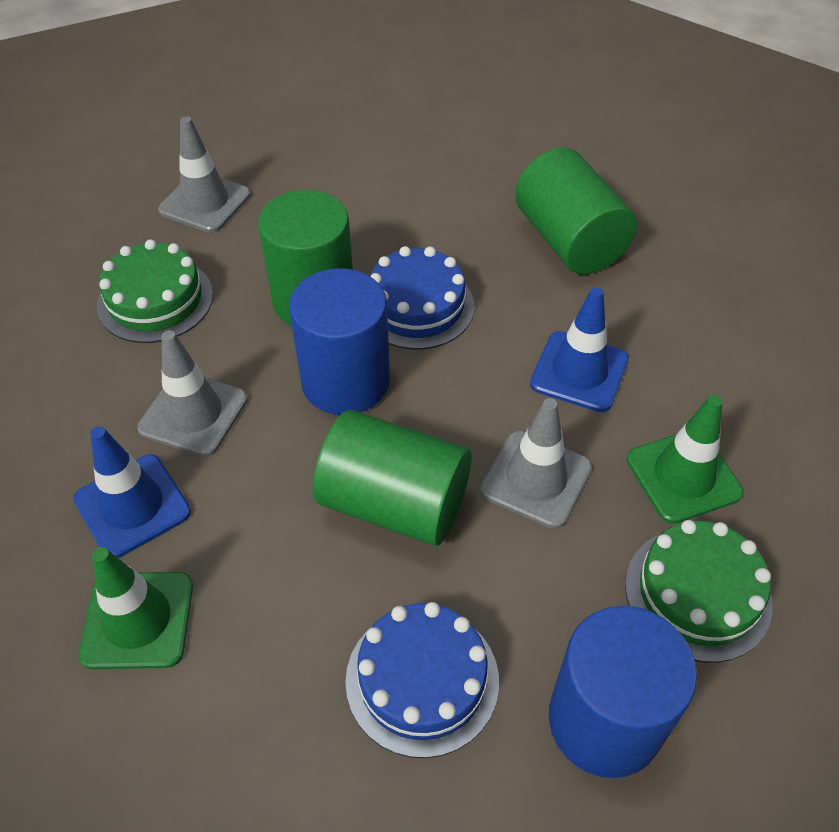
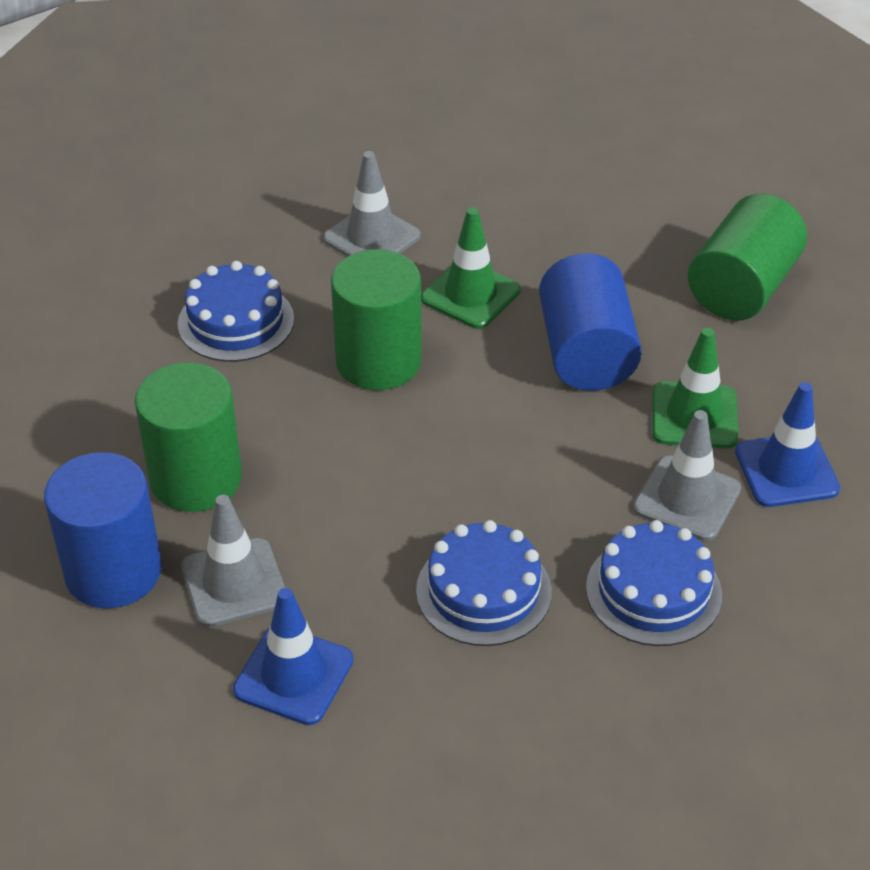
blue cake: 2 -> 3
green cake: 2 -> 0

